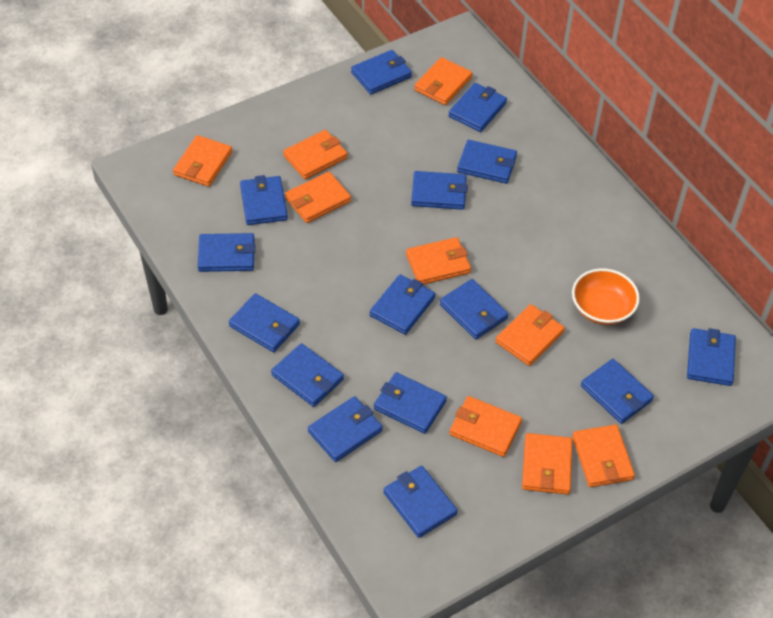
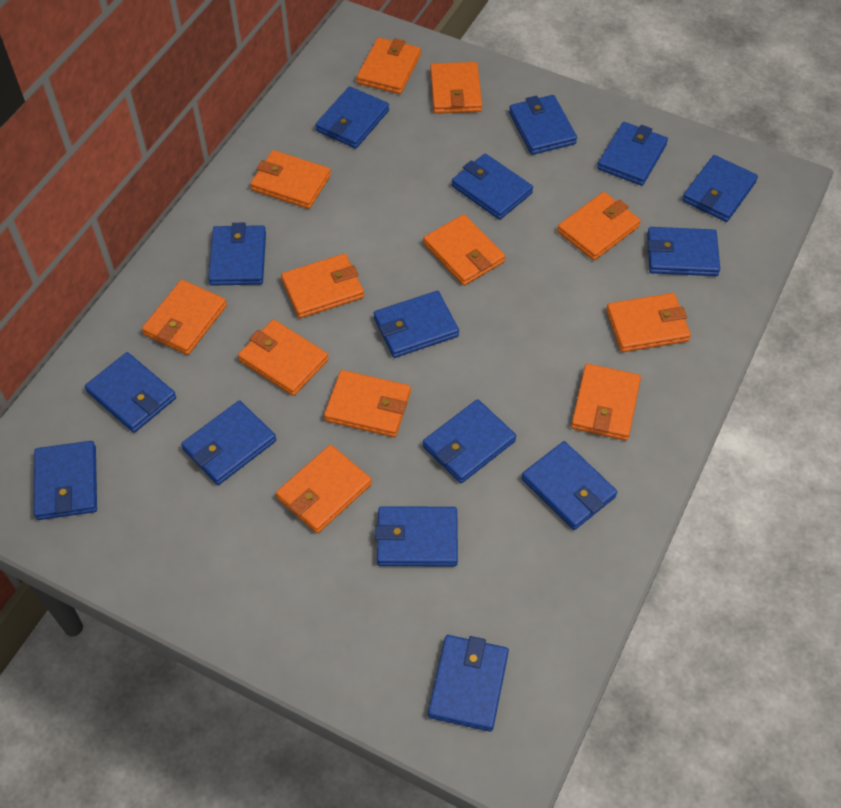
orange bowl: 1 -> 0
orange wallet: 9 -> 12

